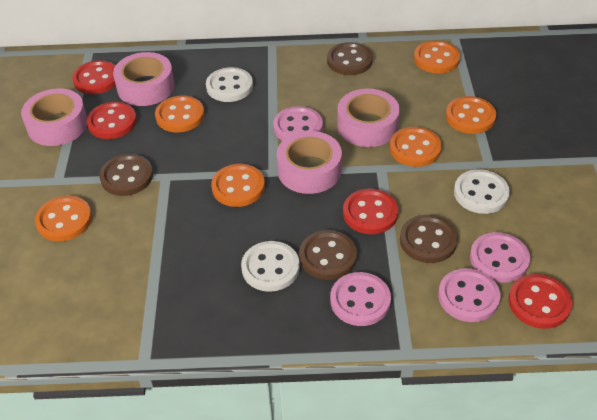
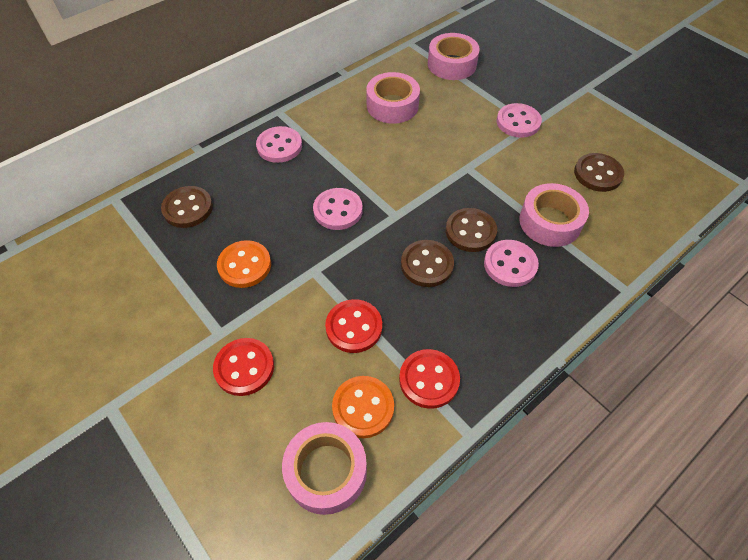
orange button: 6 -> 2
red button: 4 -> 3
white button: 3 -> 0

